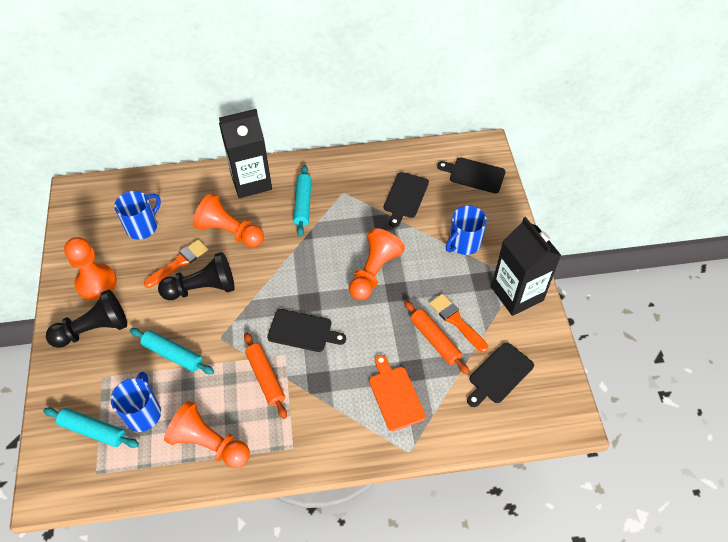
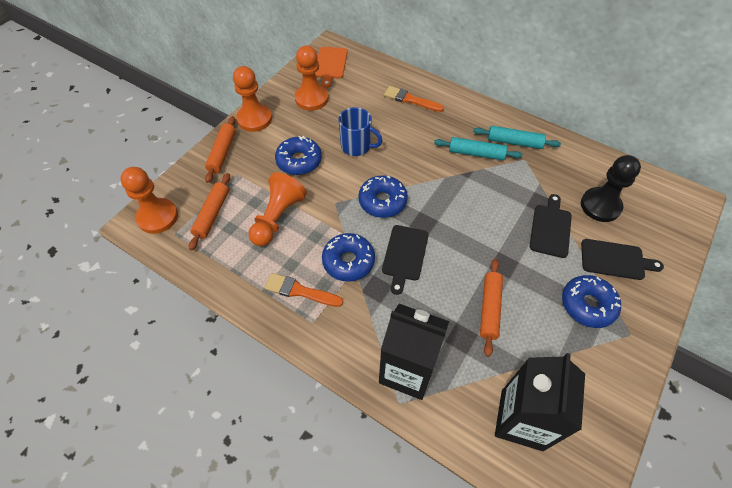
black cutting board: 4 -> 3
black pawn: 2 -> 1
blue donut: 0 -> 4
blue mug: 3 -> 1
orange rolling pin: 2 -> 3
turquoise rolling pin: 3 -> 2

